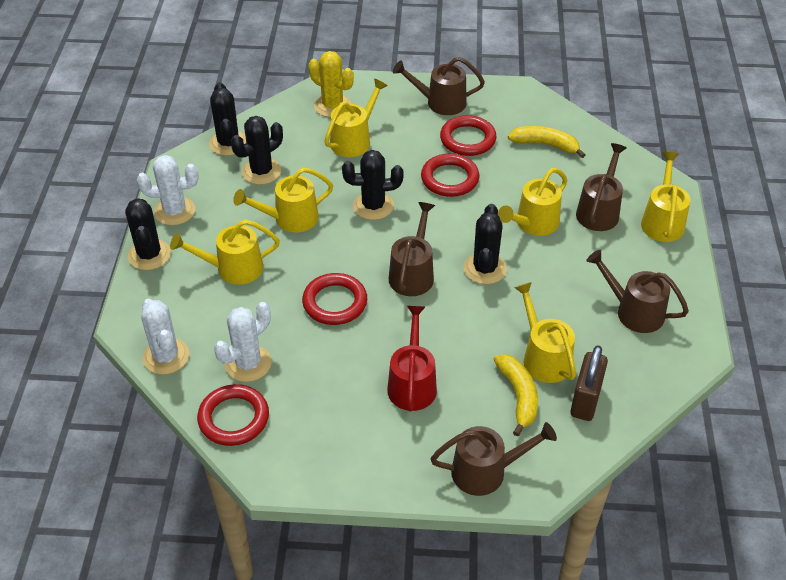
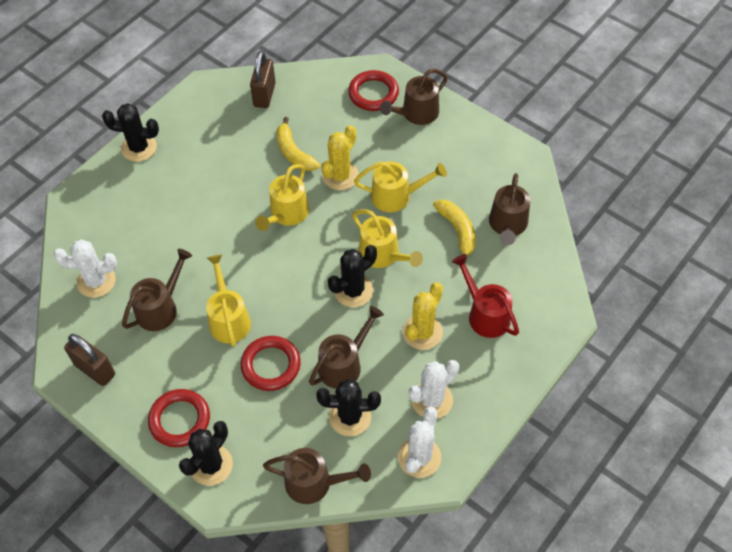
black cactus: 5 -> 4
brown padlock: 1 -> 2
red ring: 4 -> 3
yellow cactus: 1 -> 2
yellow watering can: 6 -> 4

